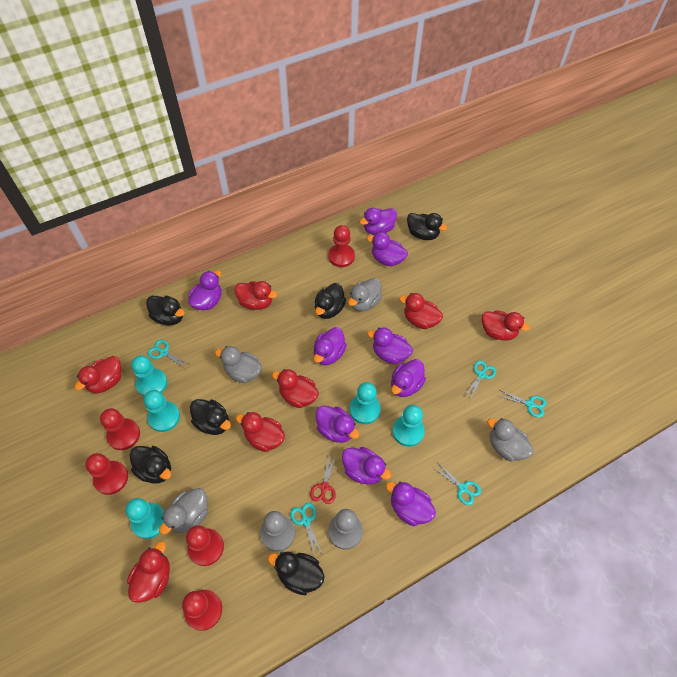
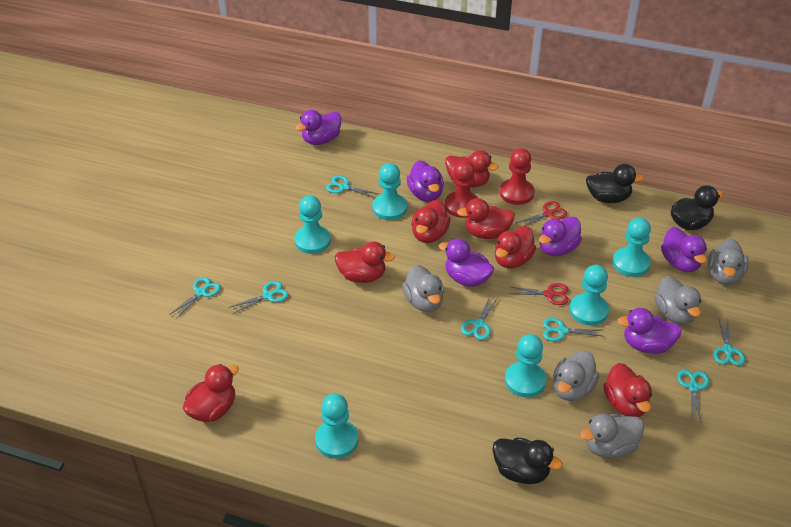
black duck: 6 -> 3
grey duck: 4 -> 5
grey pawn: 2 -> 0
purple duck: 9 -> 6
red pawn: 5 -> 2
red scissors: 1 -> 2
turquoise pawn: 5 -> 6
turquoise scissors: 5 -> 7

